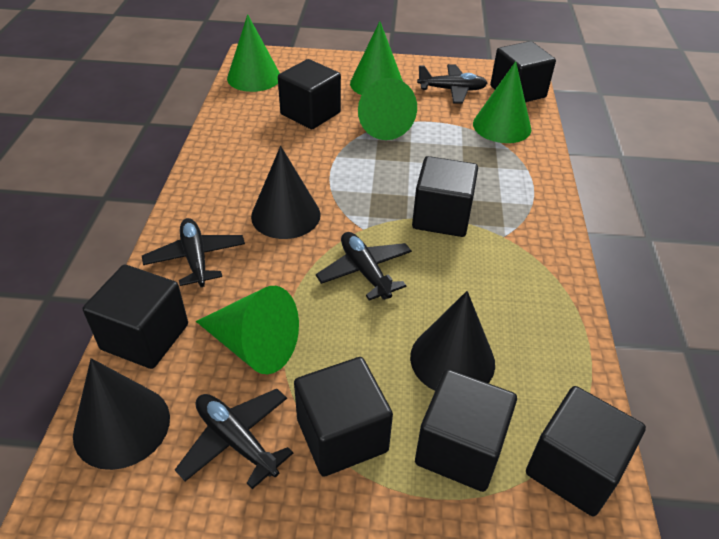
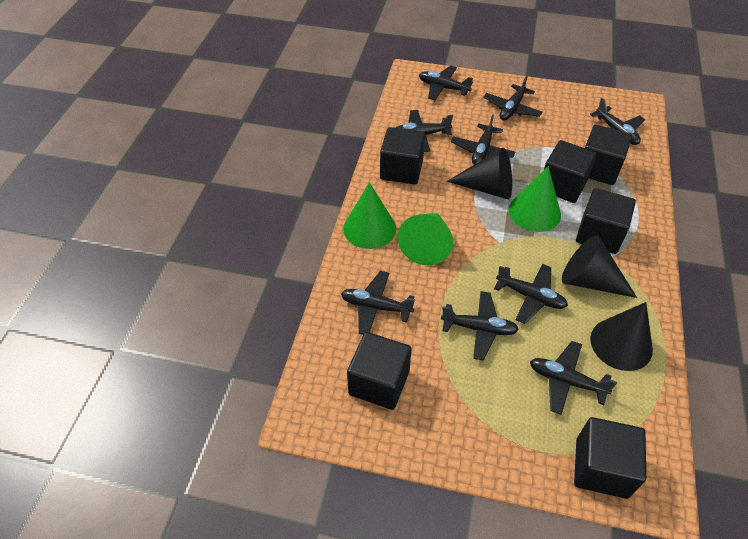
black cube: 7 -> 6
black plane: 4 -> 9
green cone: 5 -> 3

